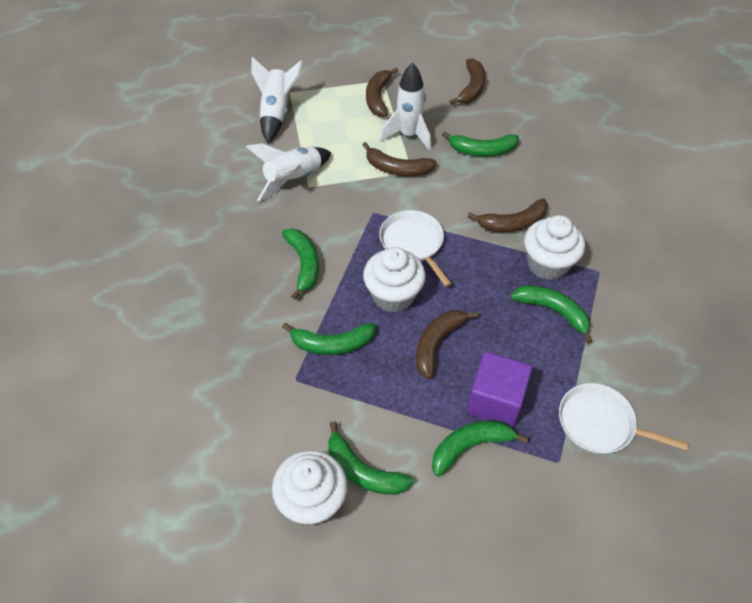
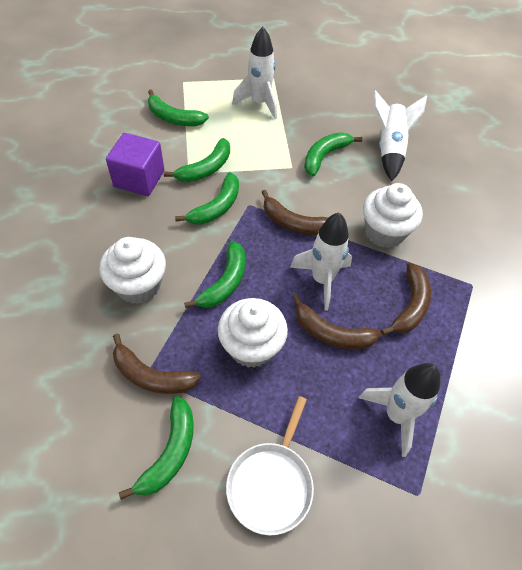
brown banana: 5 -> 4
white pan: 2 -> 1
white rocket: 3 -> 4

